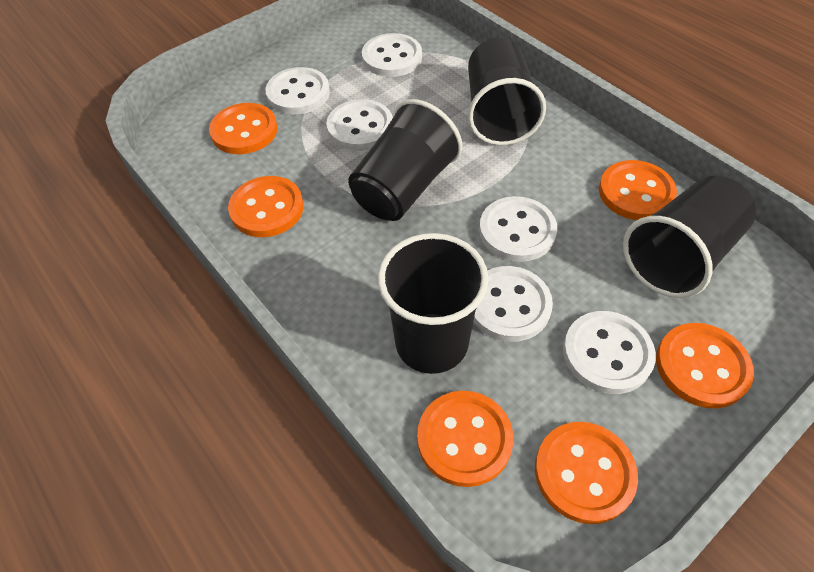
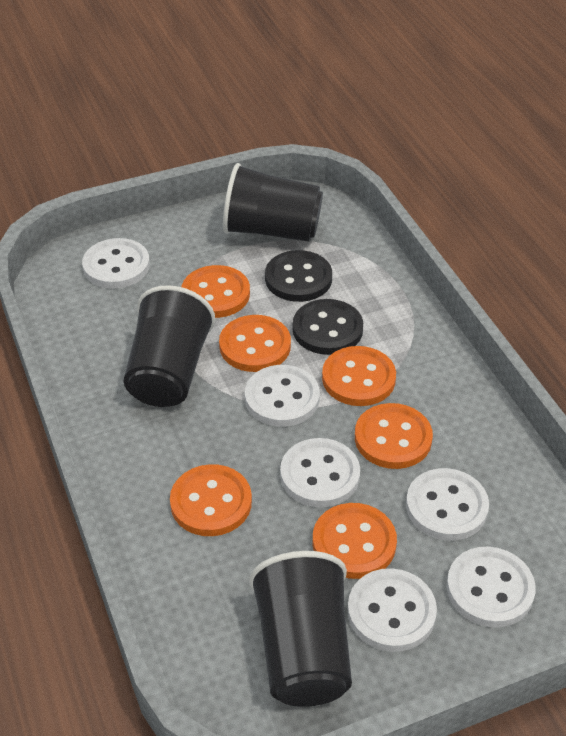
black button: 0 -> 2
black cup: 4 -> 3

